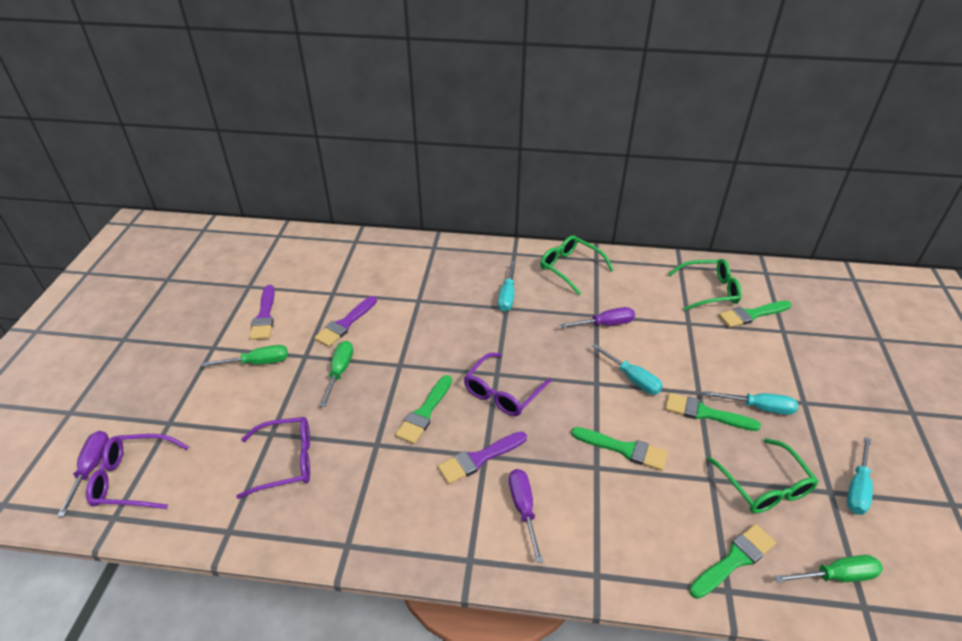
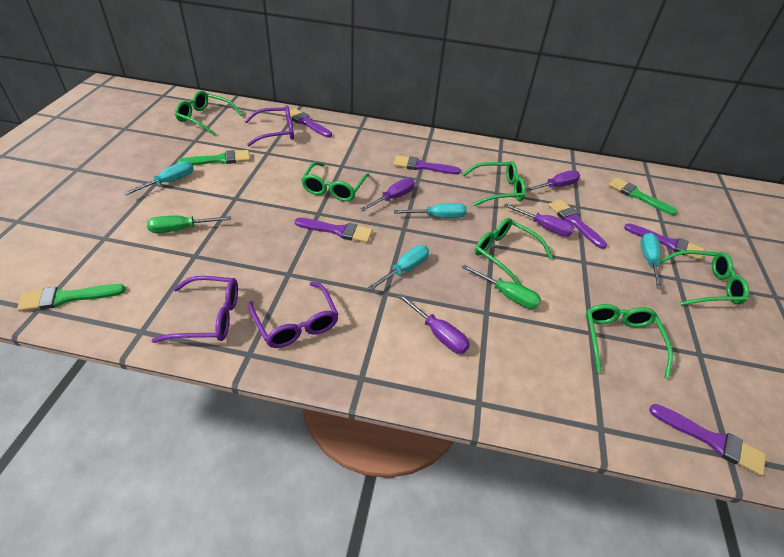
green brush: 5 -> 3
green glasses: 3 -> 6
green screwdriver: 3 -> 2
purple brush: 3 -> 6
purple screwdriver: 3 -> 4

